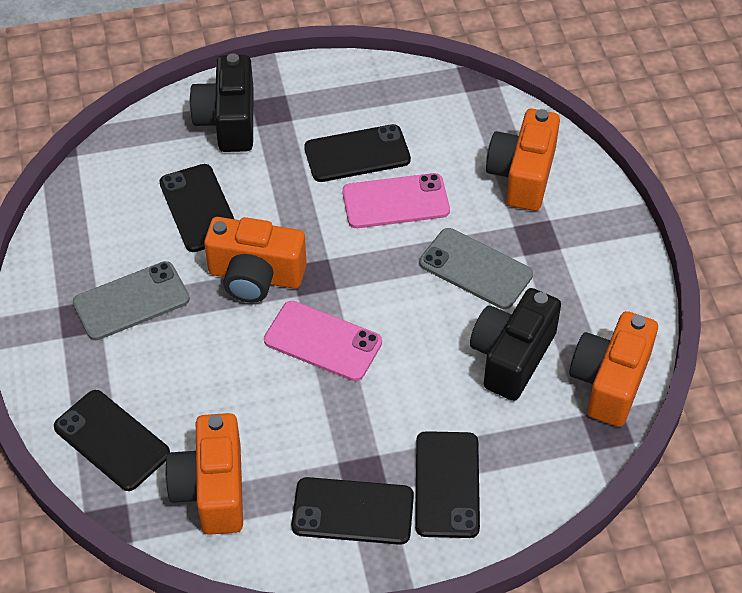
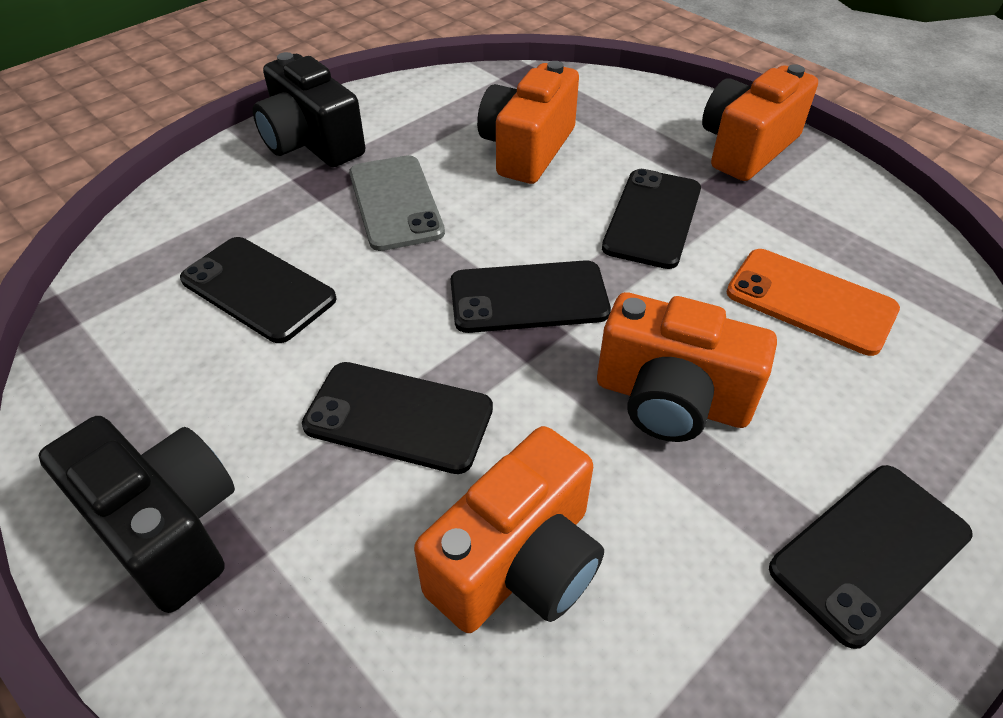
grey phone: 2 -> 1
orange phone: 0 -> 1
pink phone: 2 -> 0

